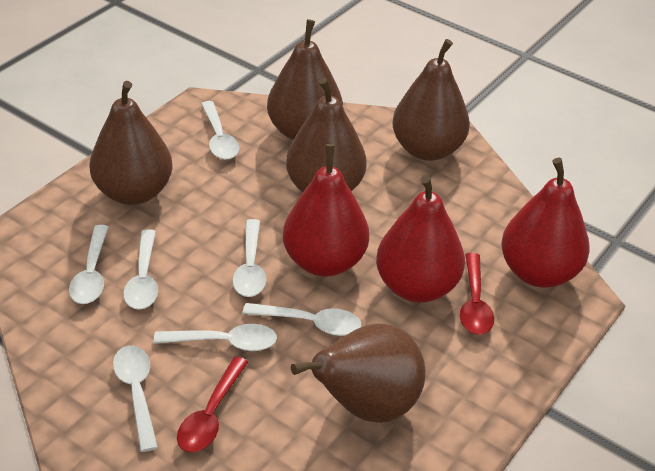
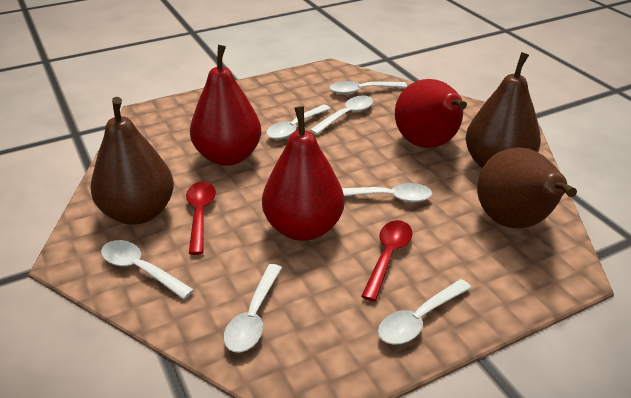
brown pear: 5 -> 3

